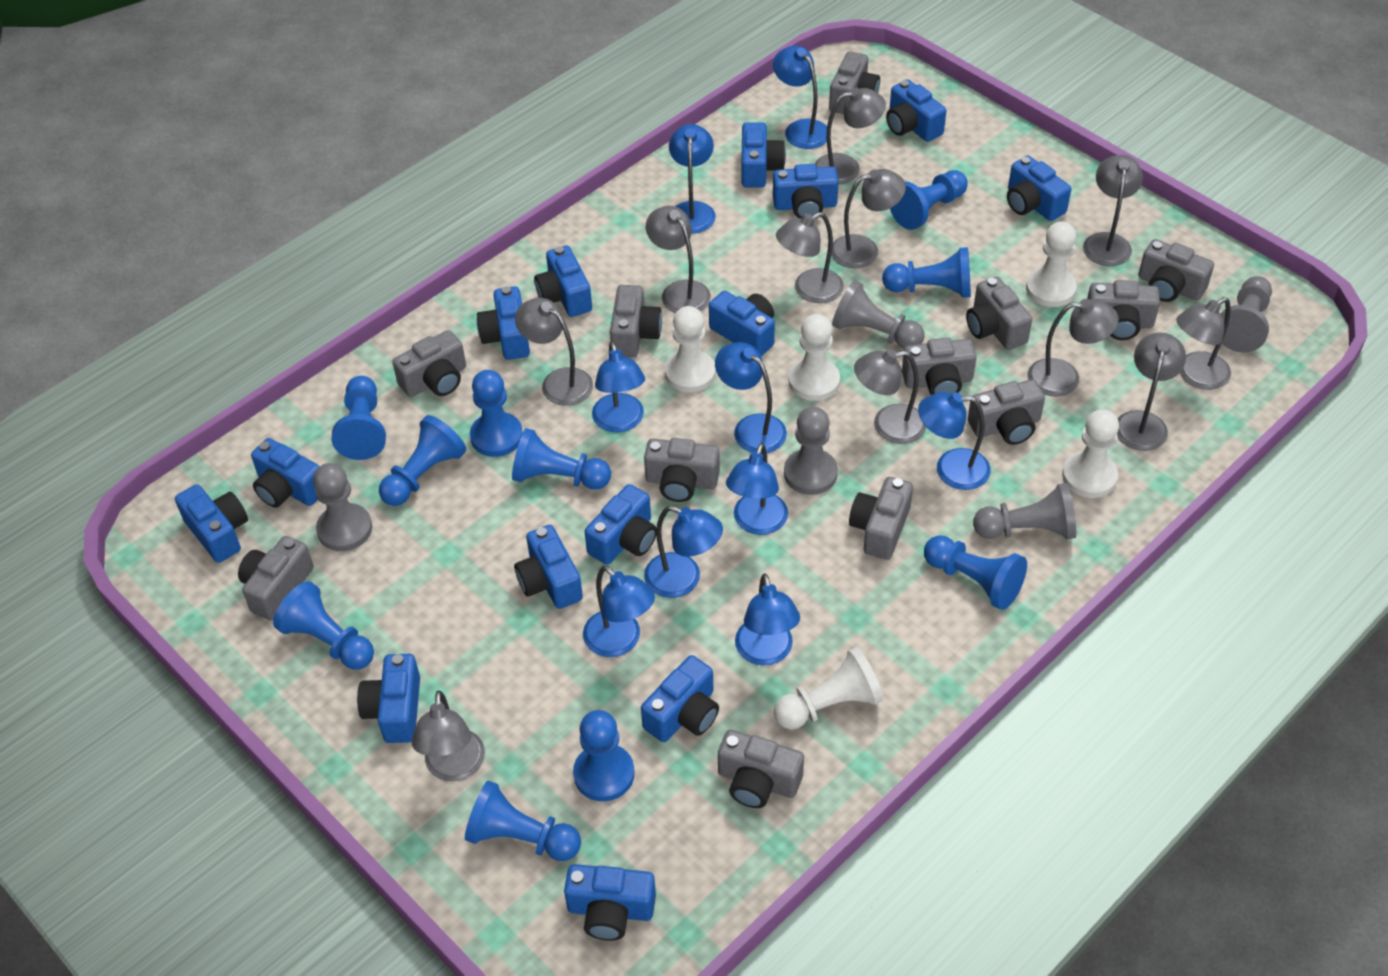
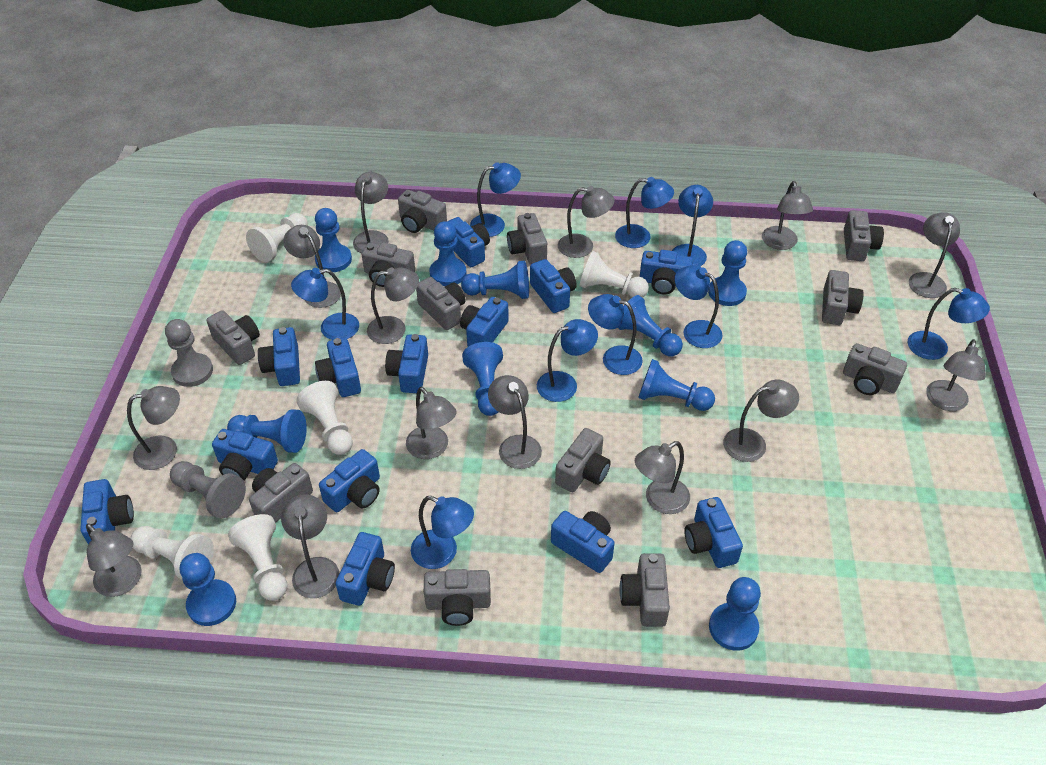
blue camera: 14 -> 13
grey lamp: 11 -> 14
grey pawn: 5 -> 2

